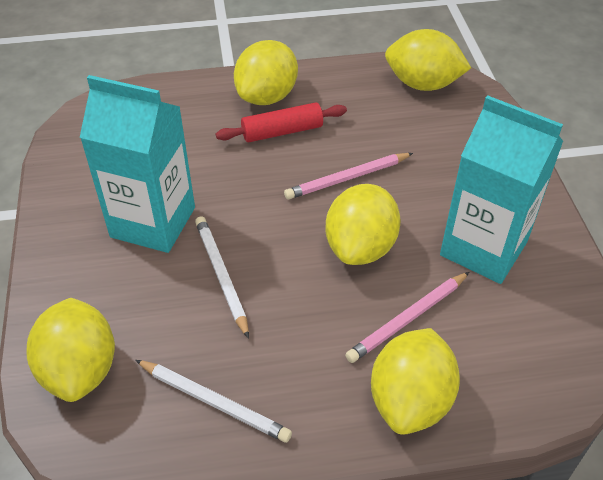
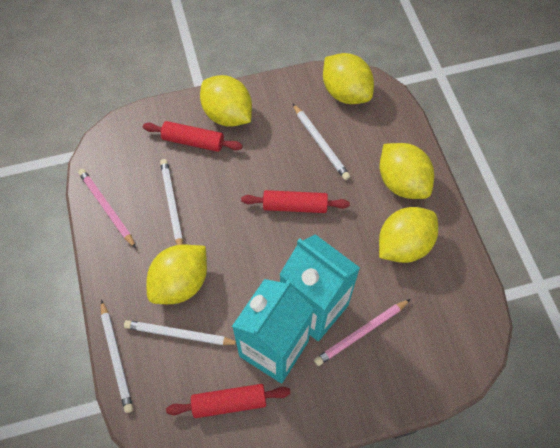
red rolling pin: 1 -> 3
white pencil: 2 -> 4

